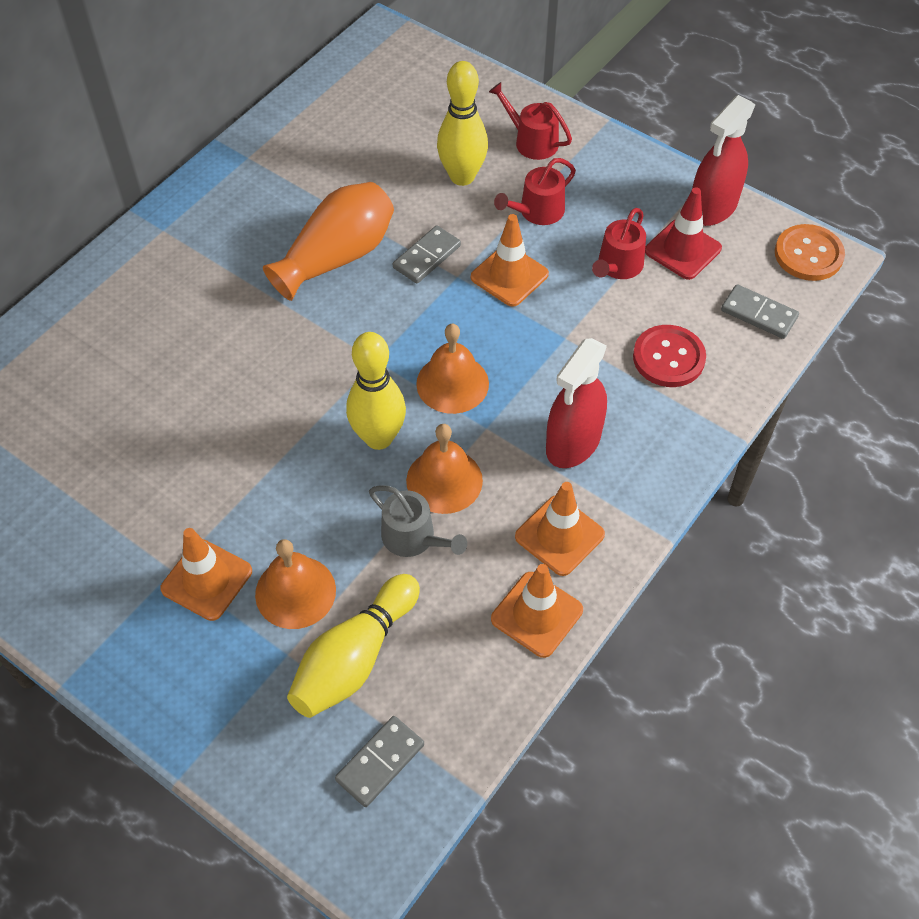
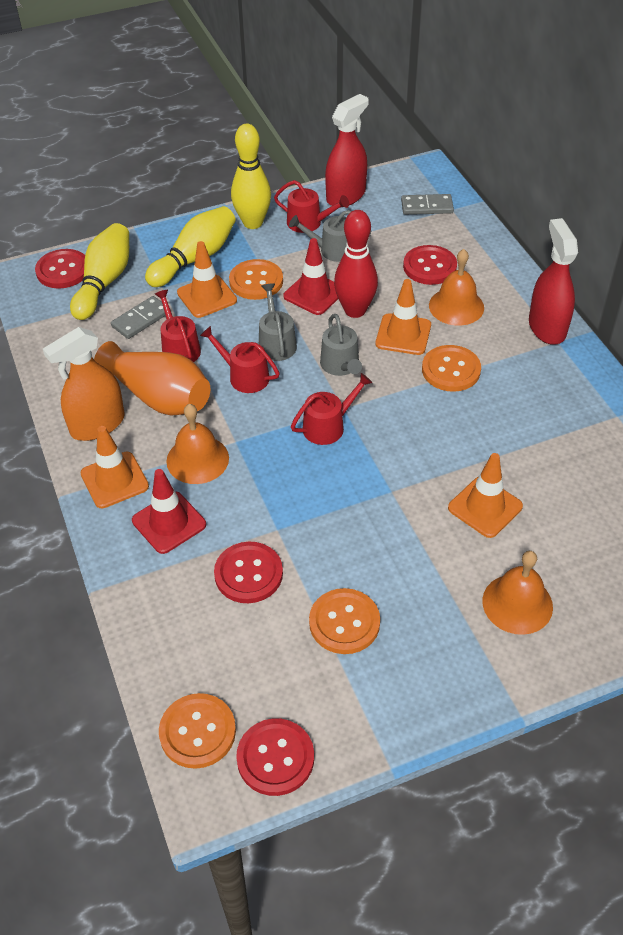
grey domino: 3 -> 2
grey watering can: 1 -> 3
orange button: 1 -> 4
orange spray bottle: 0 -> 1
red bowling pin: 0 -> 1
red button: 1 -> 4
red traffic cone: 1 -> 2
red watering can: 3 -> 4

